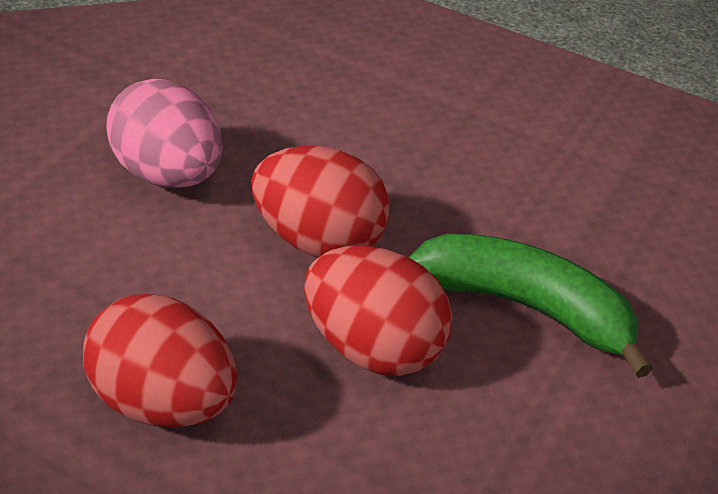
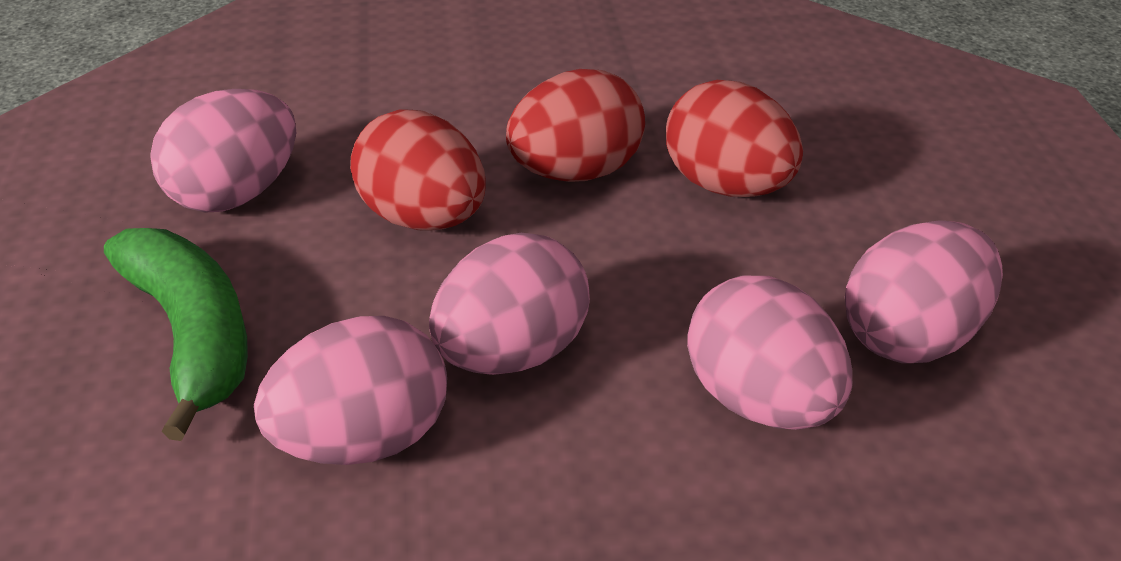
pink egg: 1 -> 5

